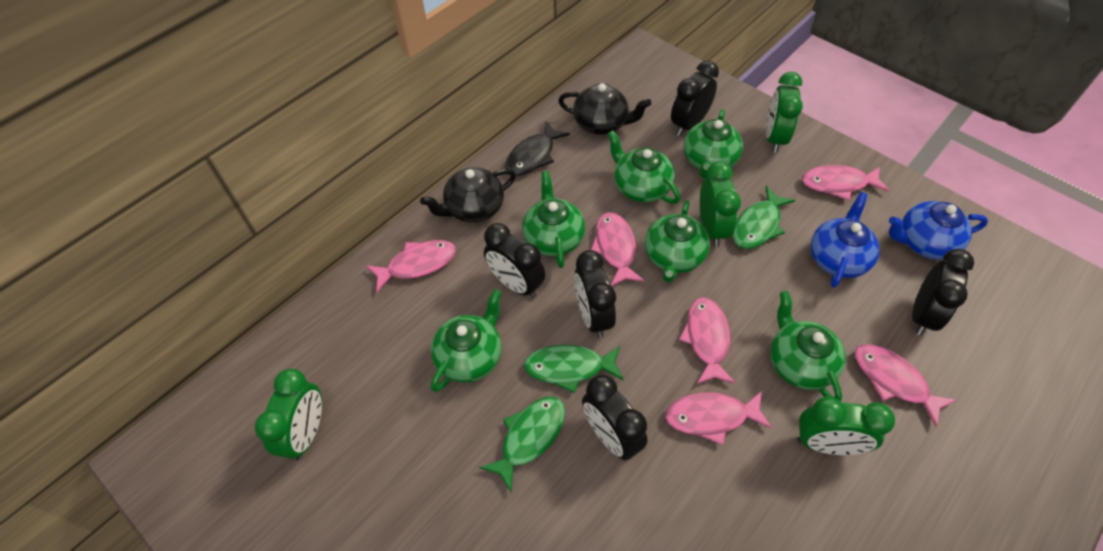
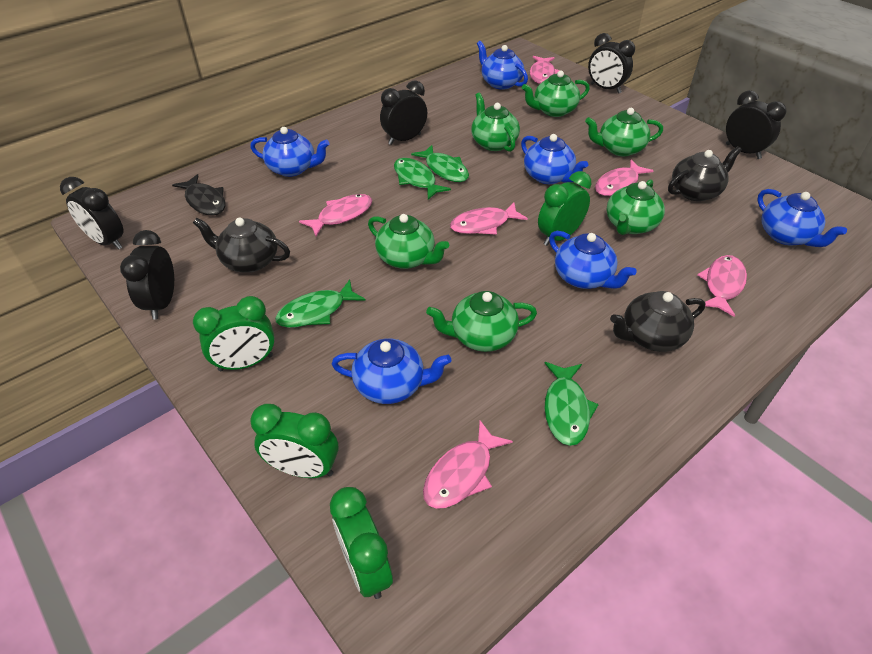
black teapot: 2 -> 3
blue teapot: 2 -> 6
green fish: 3 -> 4

